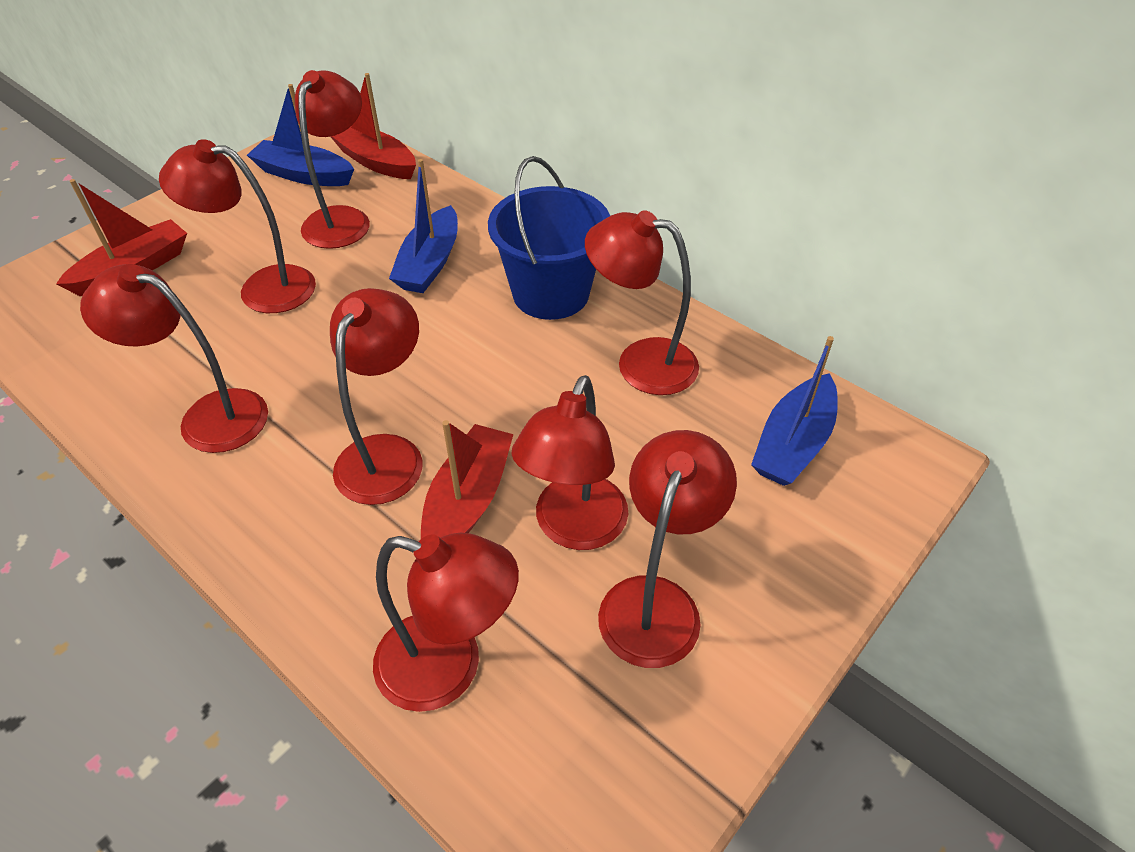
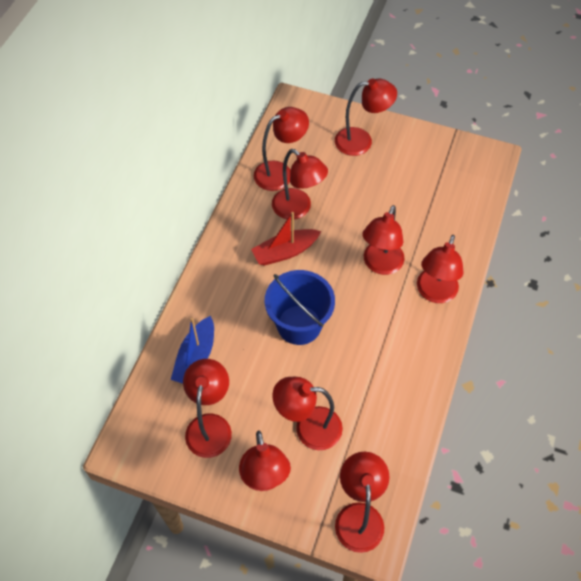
blue boat: 3 -> 1
red boat: 3 -> 1
red lamp: 8 -> 9

